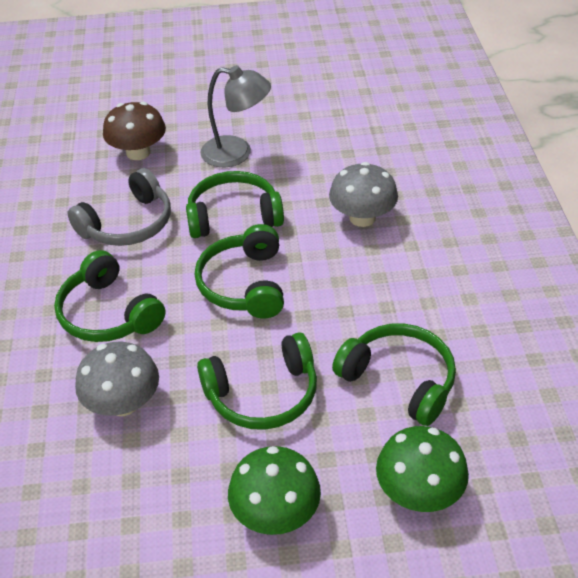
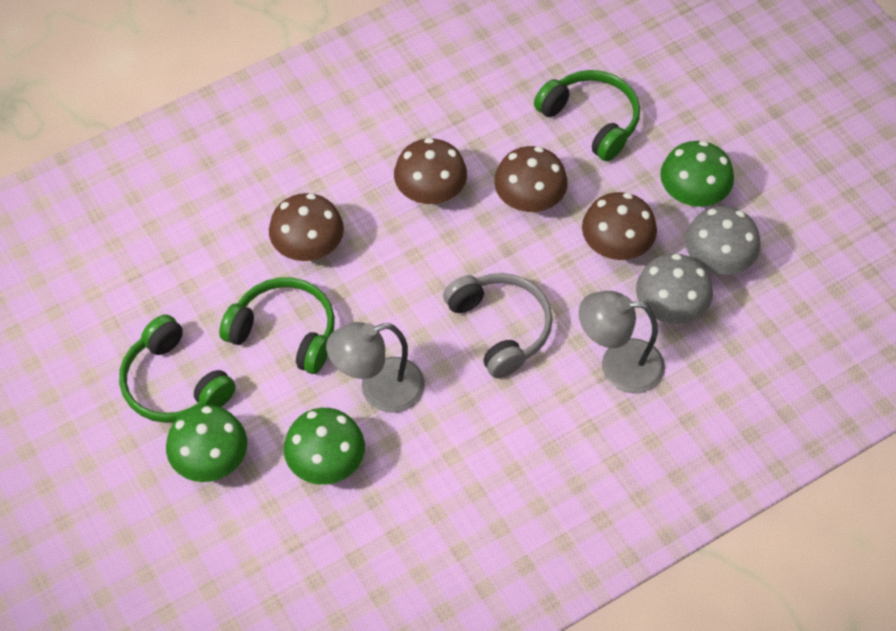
brown mushroom: 1 -> 4
green headphones: 5 -> 3
green mushroom: 2 -> 3
grey lamp: 1 -> 2

